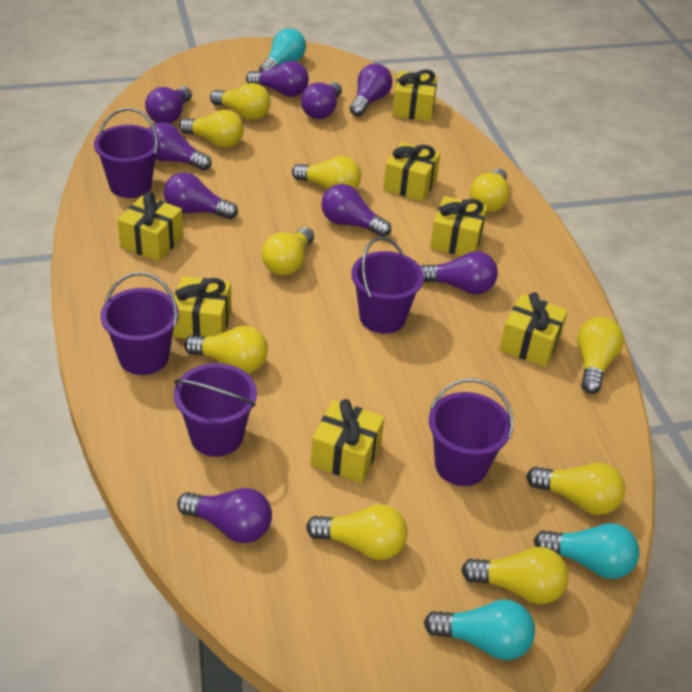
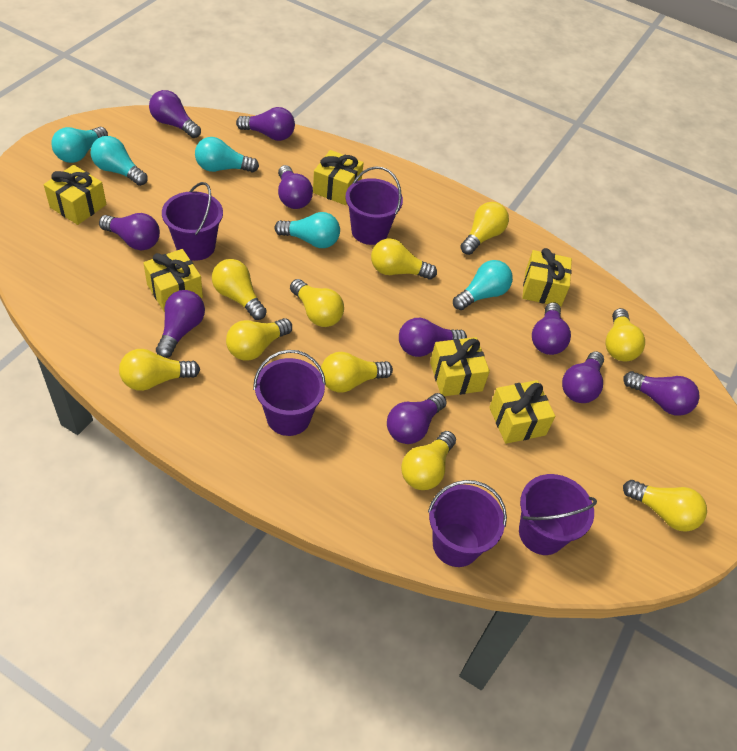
purple light bulb: 9 -> 10
turquoise light bulb: 3 -> 5
yellow gift: 7 -> 6

